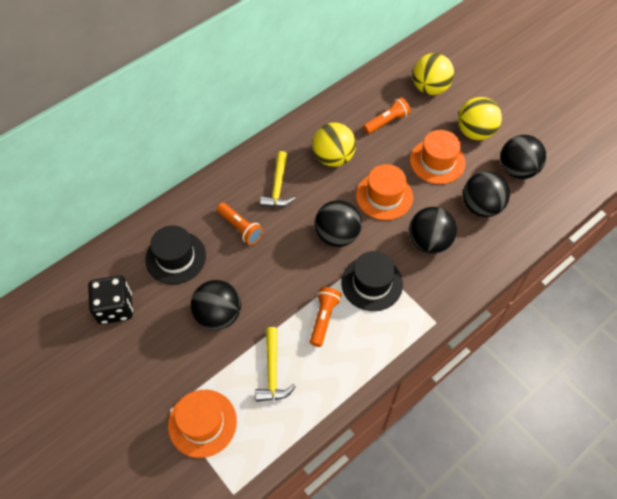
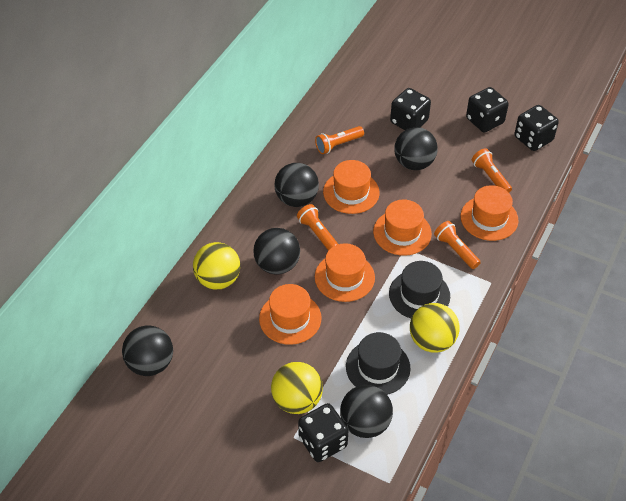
black dice: 1 -> 4
orange flashlight: 3 -> 4
orange hat: 3 -> 5
yellow hammer: 2 -> 0

